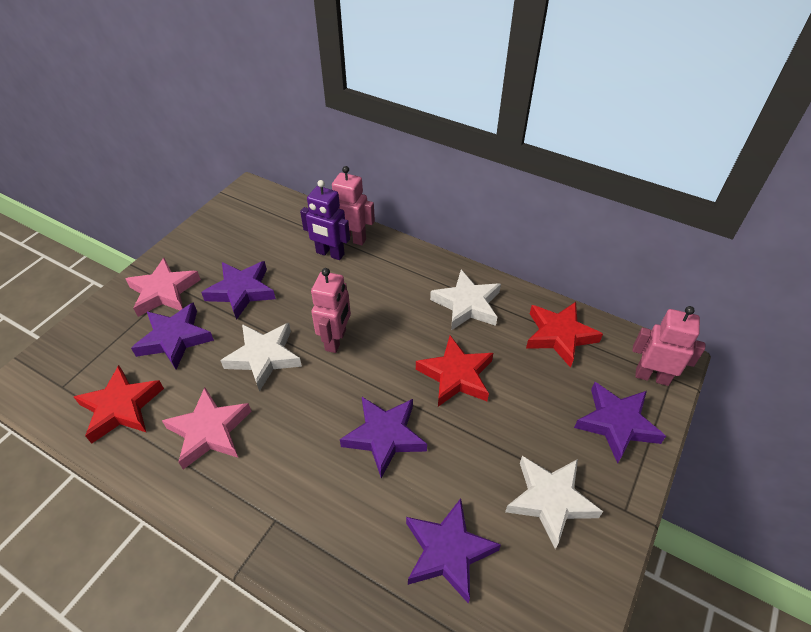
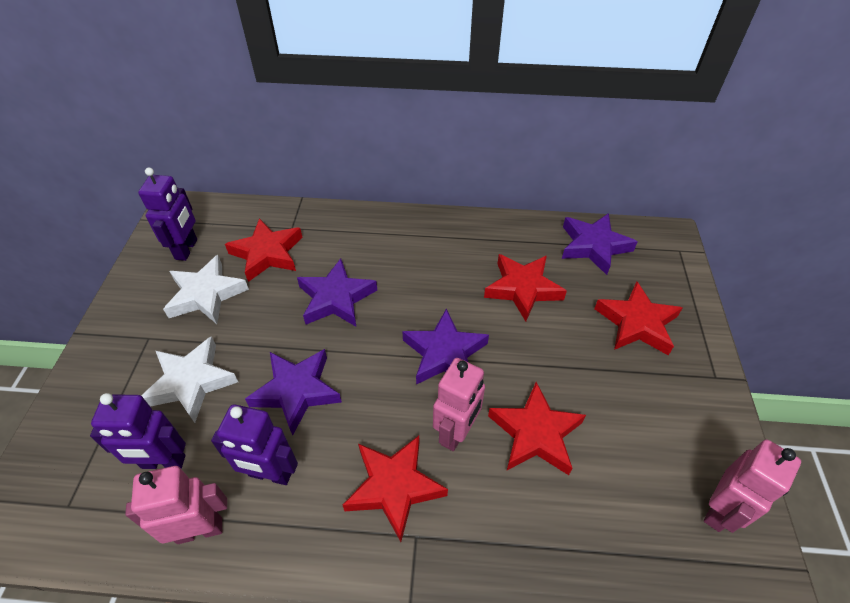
pink star: 2 -> 0
purple robot: 1 -> 3
purple star: 5 -> 4
red star: 3 -> 5
white star: 3 -> 2

